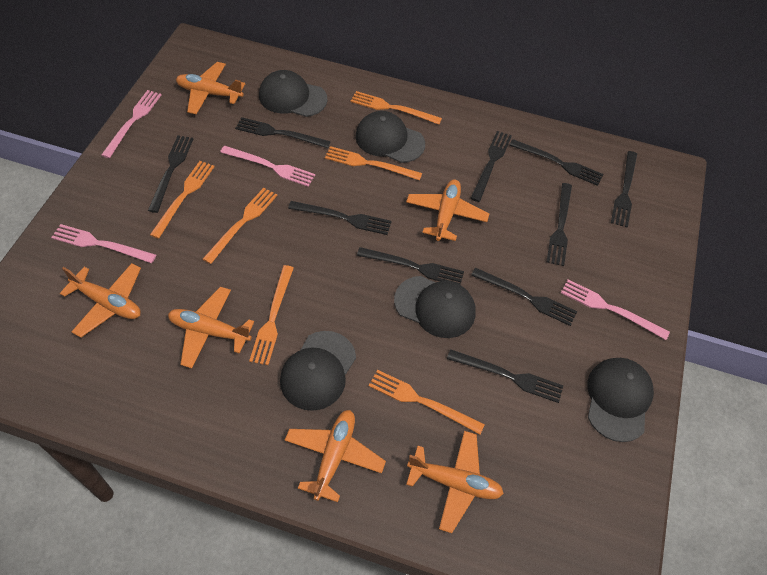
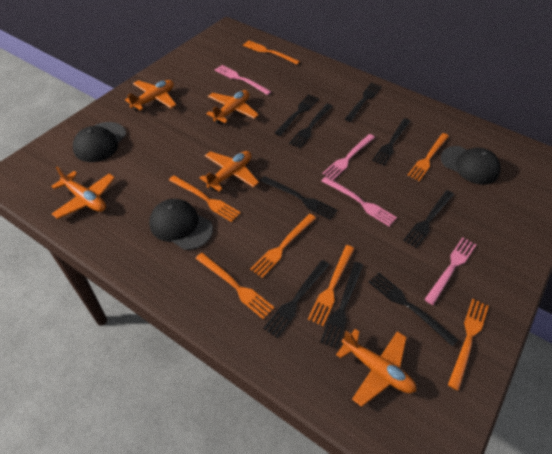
black cap: 5 -> 3
black fork: 10 -> 9
orange fork: 6 -> 7
orange plane: 6 -> 5

